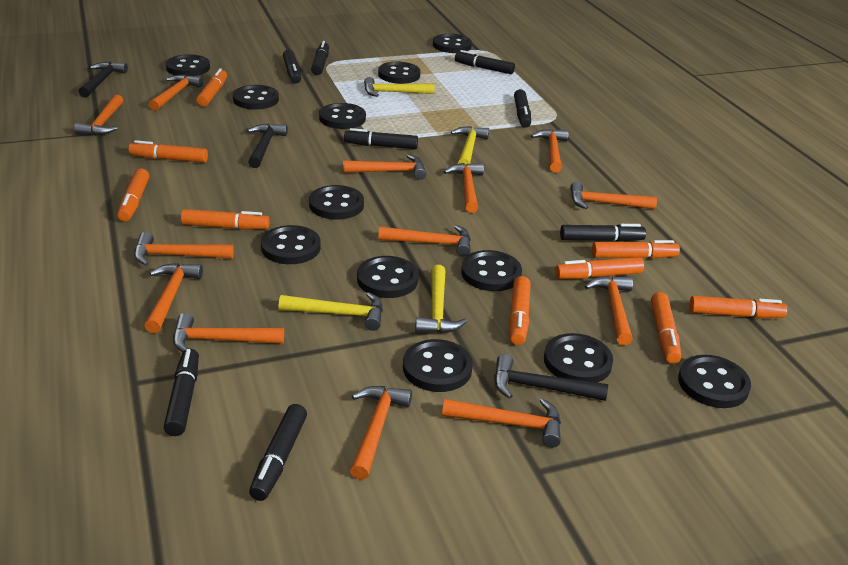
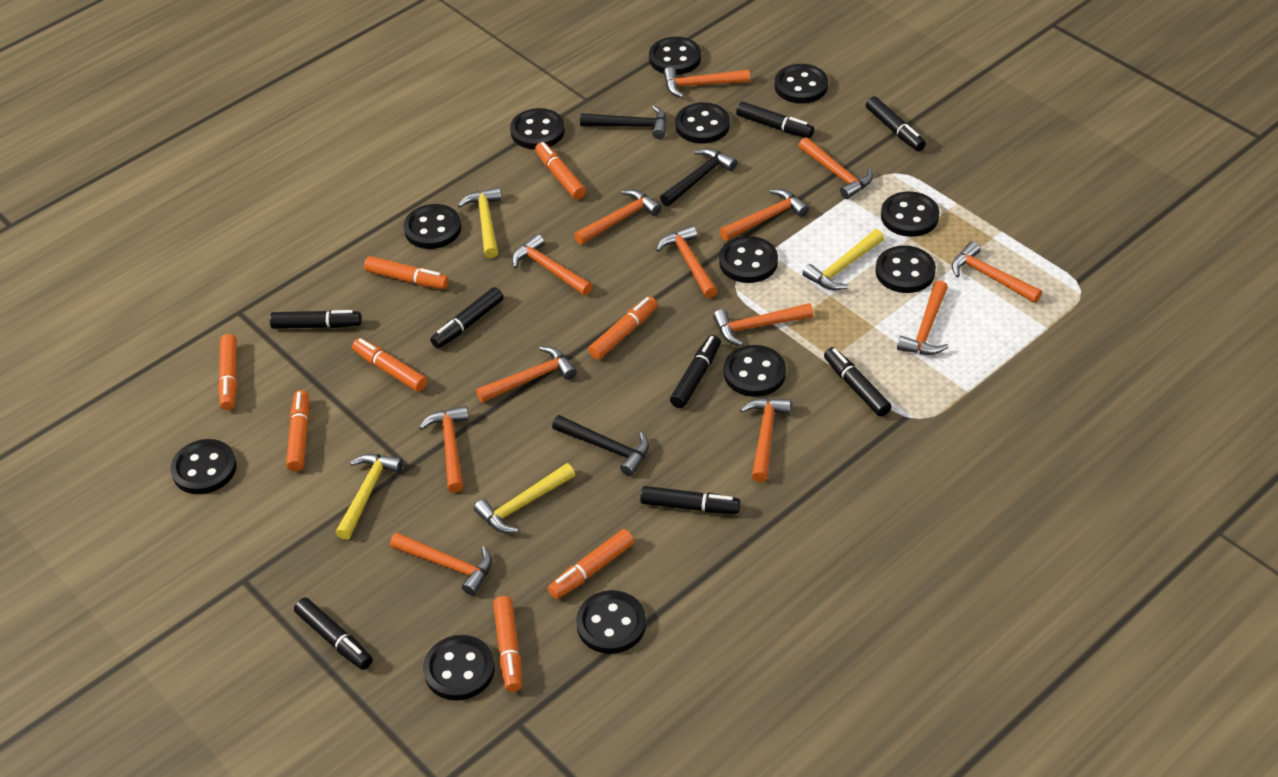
orange marker: 9 -> 8

